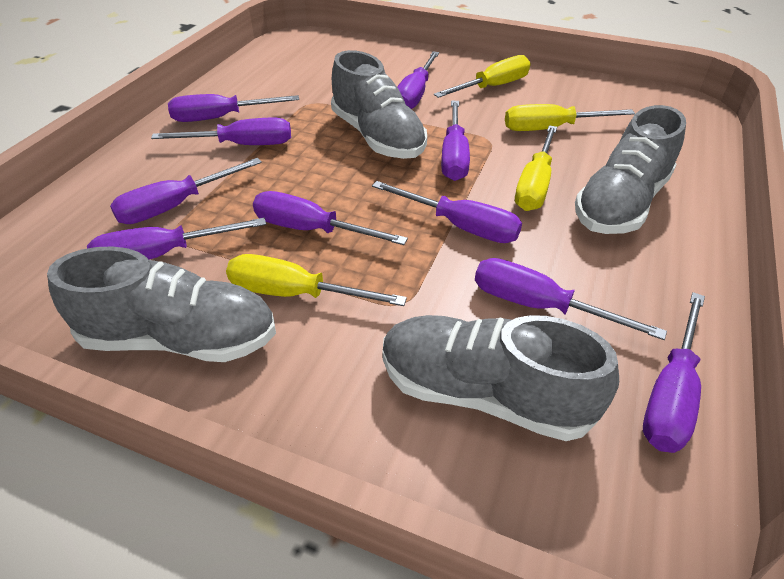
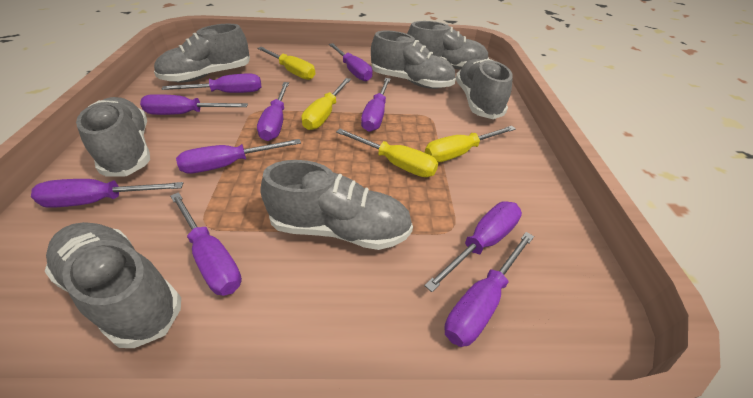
grey shoe: 4 -> 7

